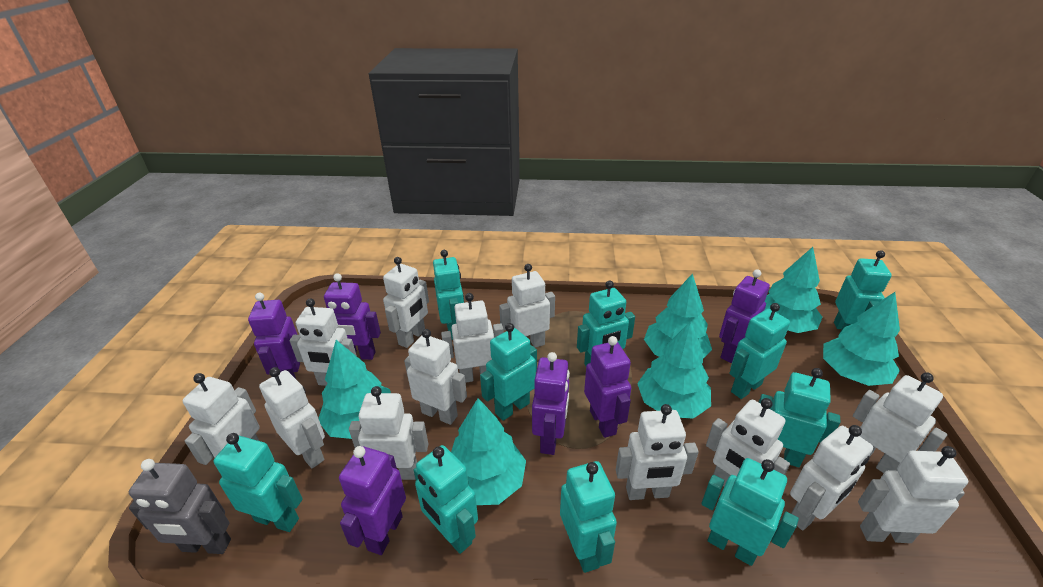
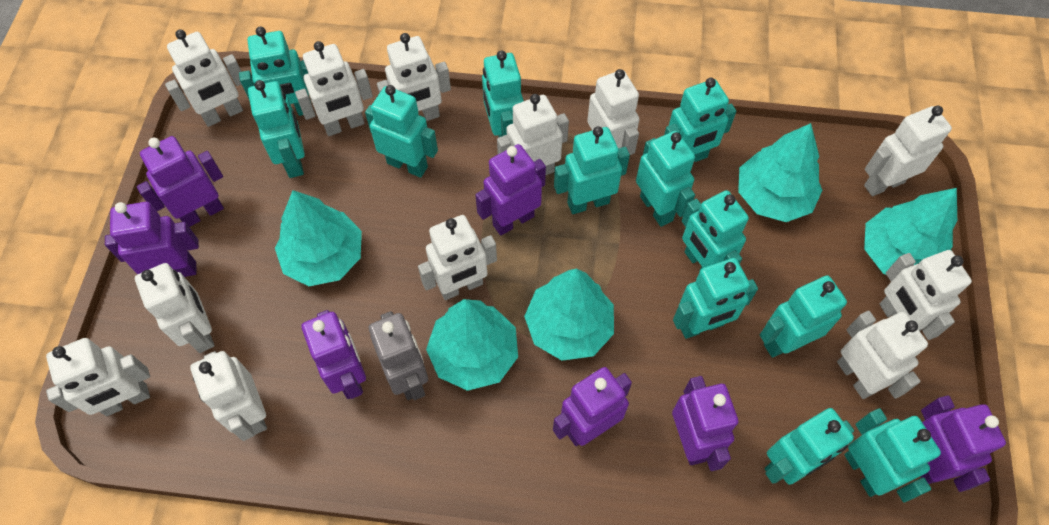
purple robot: 6 -> 7
turquoise robot: 10 -> 12
turquoise tree: 6 -> 5
white robot: 13 -> 12

